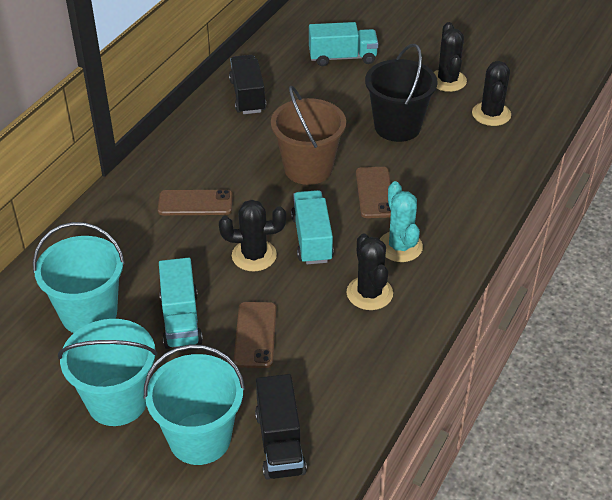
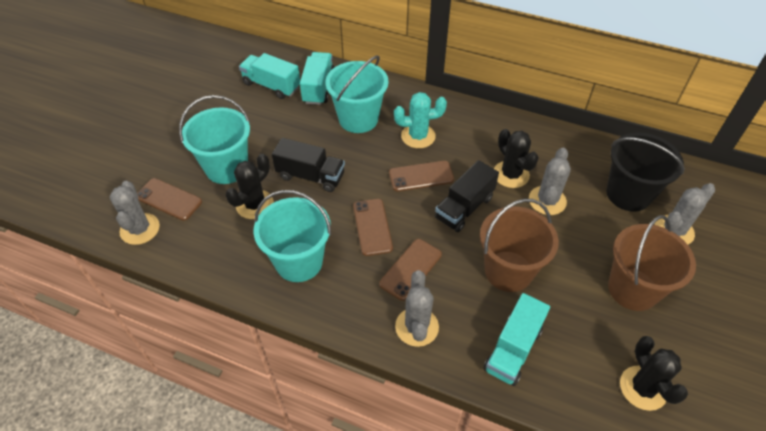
black cactus: 4 -> 3
brown bucket: 1 -> 2
brown phone: 3 -> 4
grey cactus: 0 -> 4

